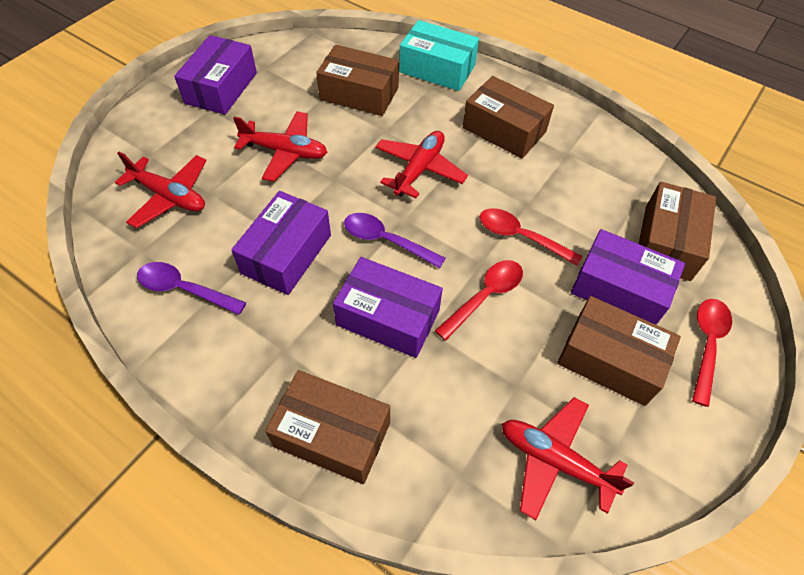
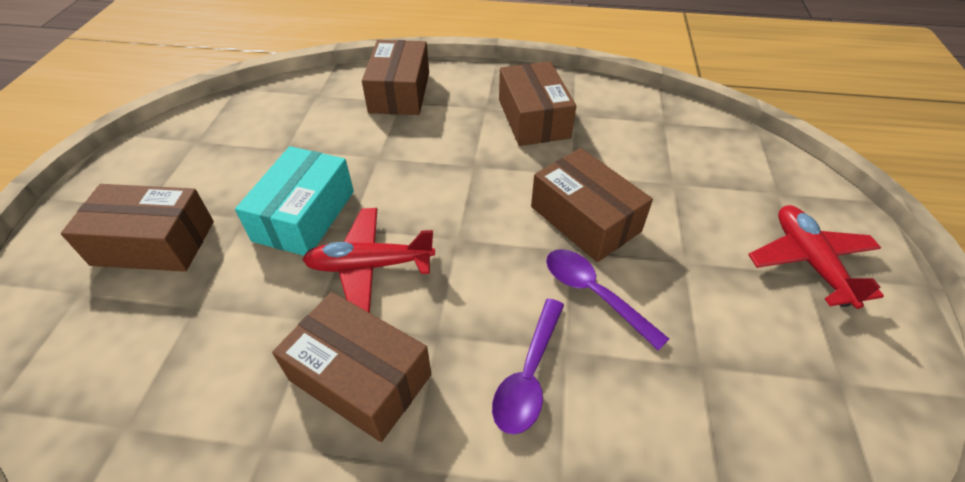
purple box: 4 -> 0
red plane: 4 -> 2
red spoon: 3 -> 0

